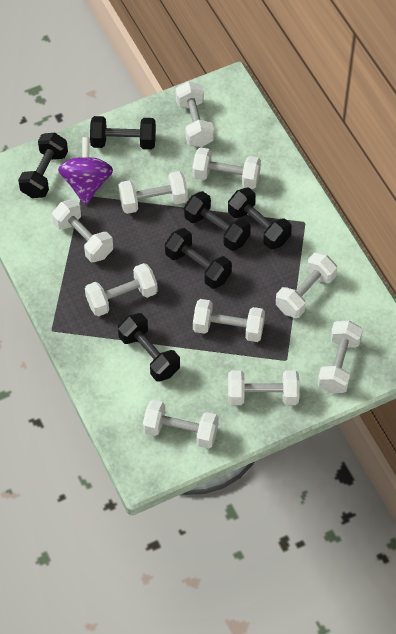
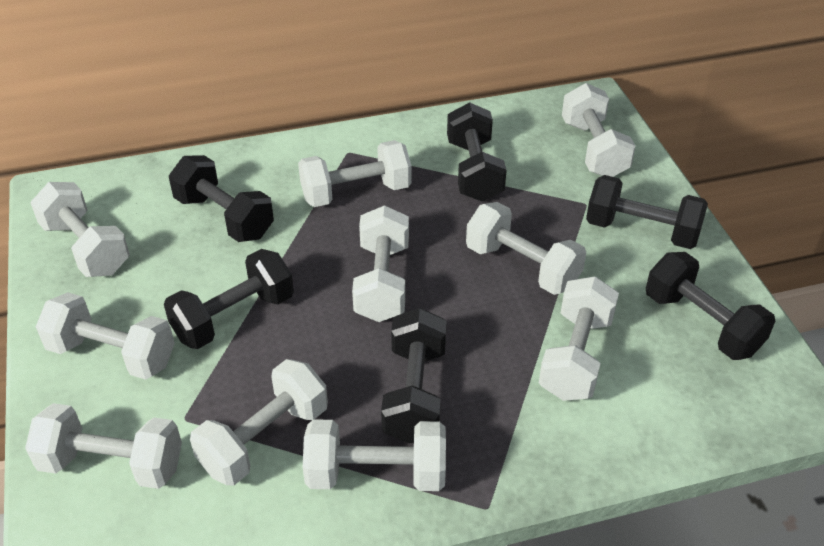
purple spinning top: 1 -> 0

